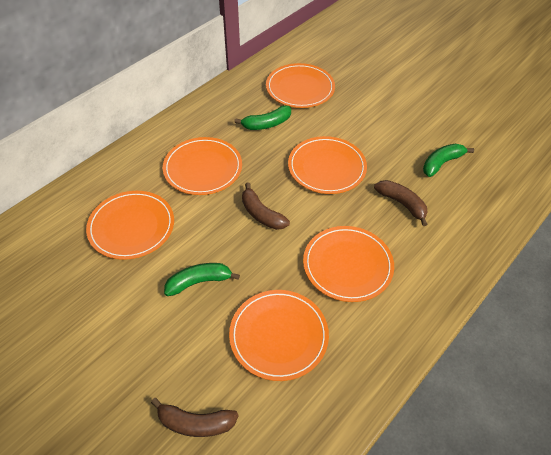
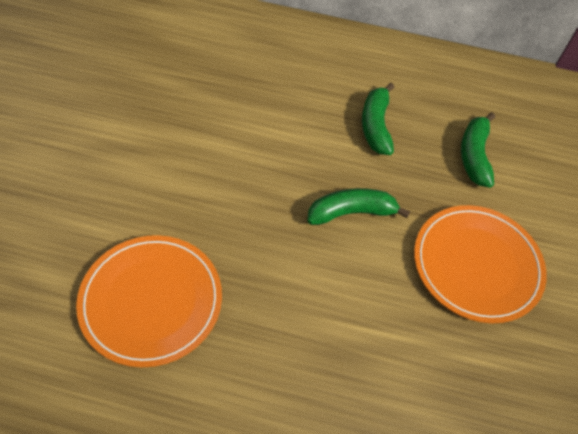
brown banana: 3 -> 0
orange plate: 6 -> 2

